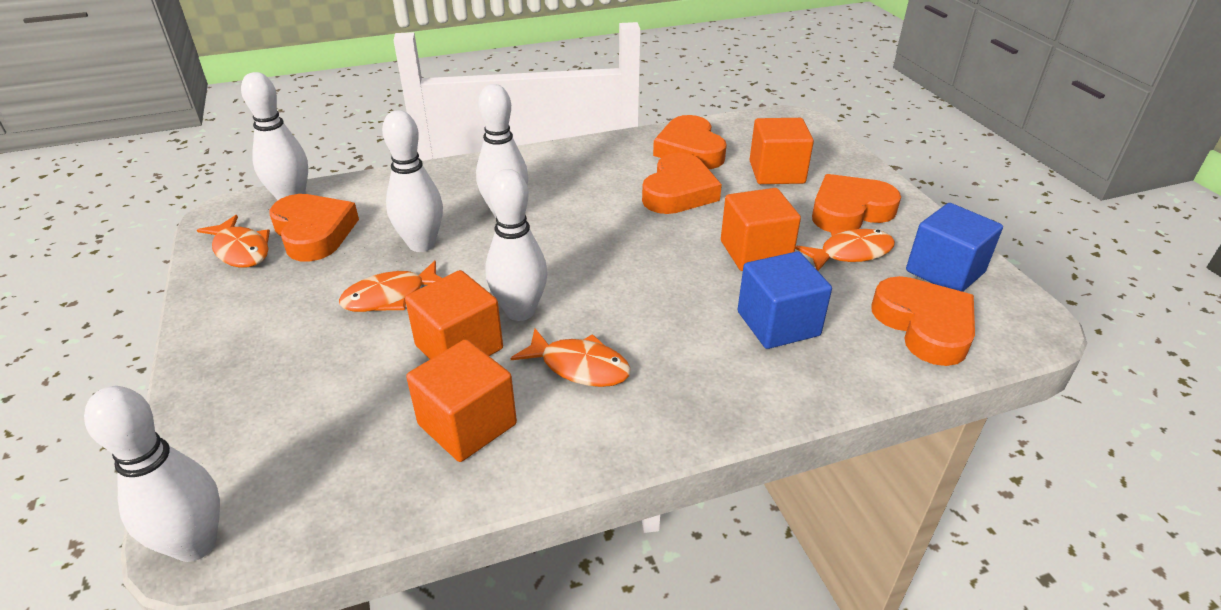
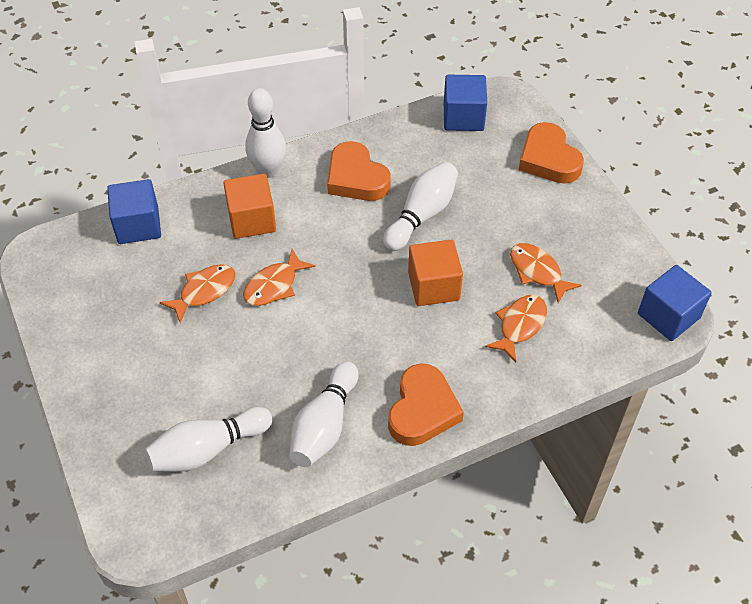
blue cube: 2 -> 3
orange cube: 4 -> 2
orange heart: 5 -> 3
white bowling pin: 5 -> 4

